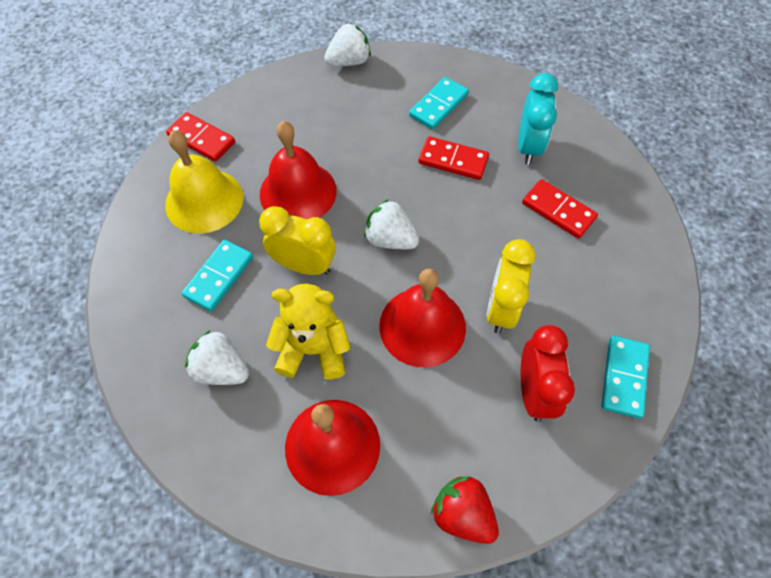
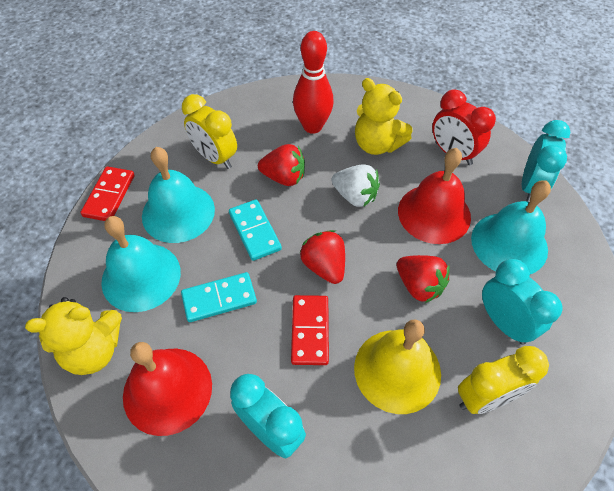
red bell: 3 -> 2
red bowling pin: 0 -> 1
red domino: 3 -> 2
red strawberry: 1 -> 3
turquoise bell: 0 -> 3
turquoise clock: 1 -> 3
turquoise domino: 3 -> 2
white strawberry: 3 -> 1
yellow teddy bear: 1 -> 2

